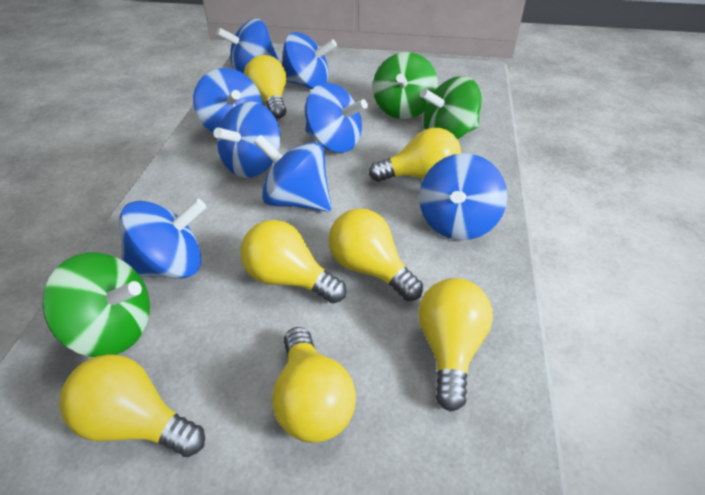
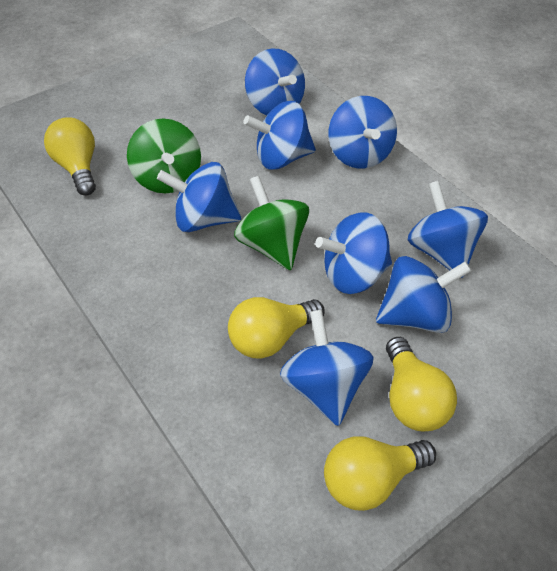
green spinning top: 3 -> 2
yellow light bulb: 7 -> 4

